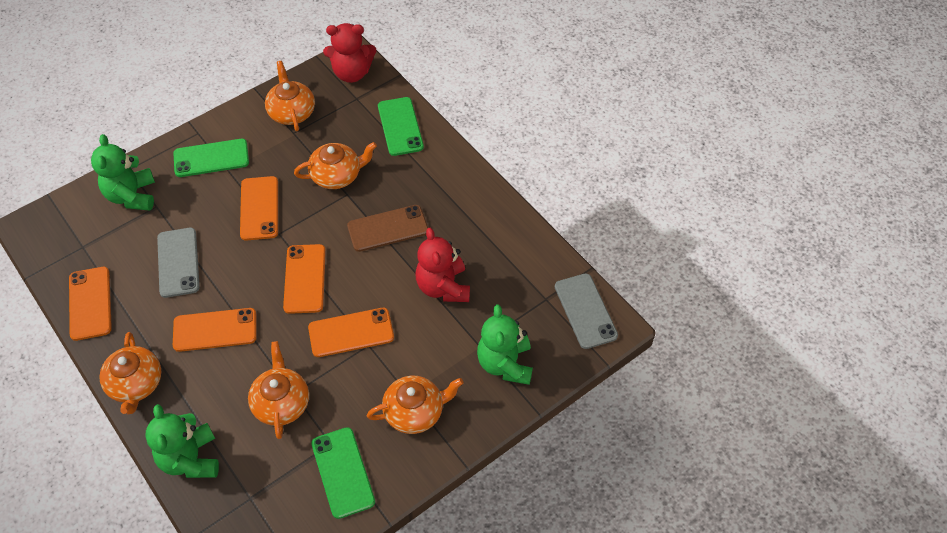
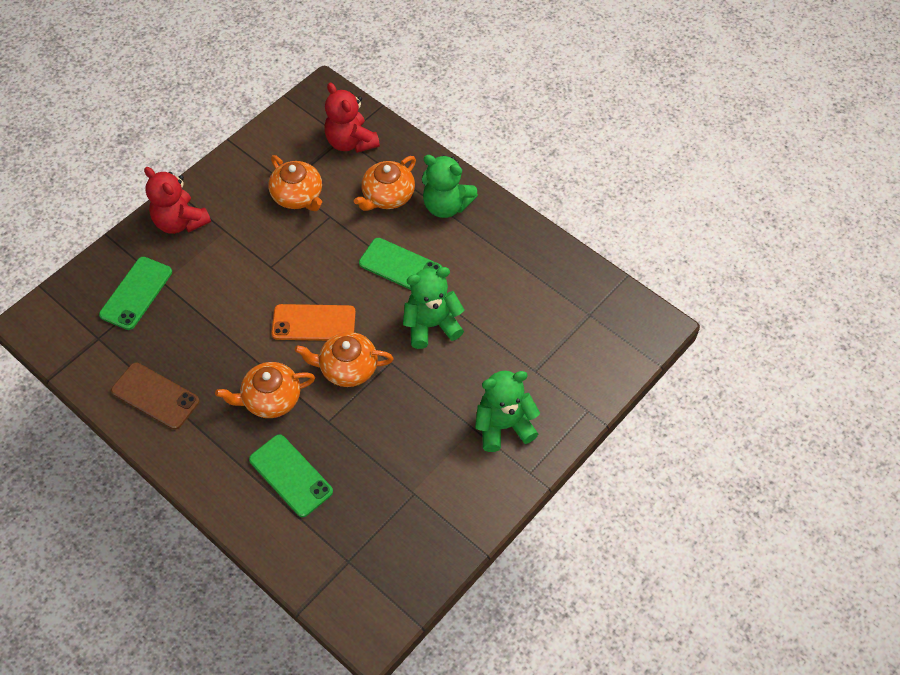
grey phone: 2 -> 0
orange phone: 5 -> 1
orange teapot: 5 -> 4

